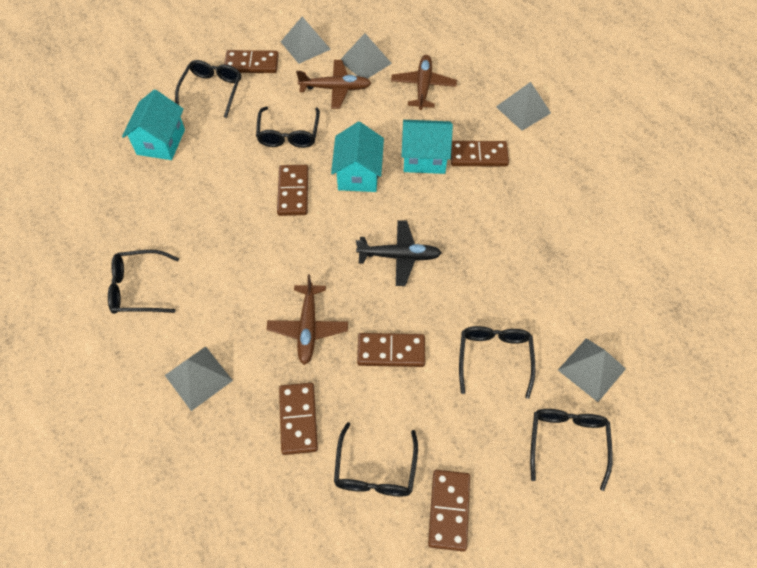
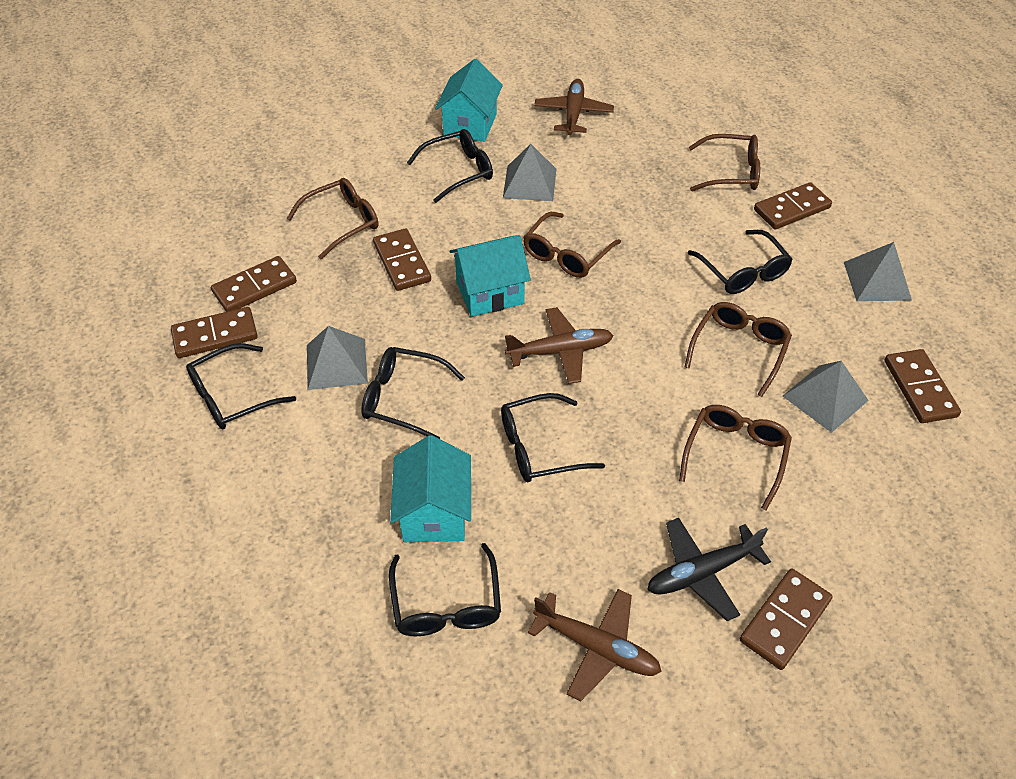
brown glasses: 0 -> 5
grey pyramid: 5 -> 4

